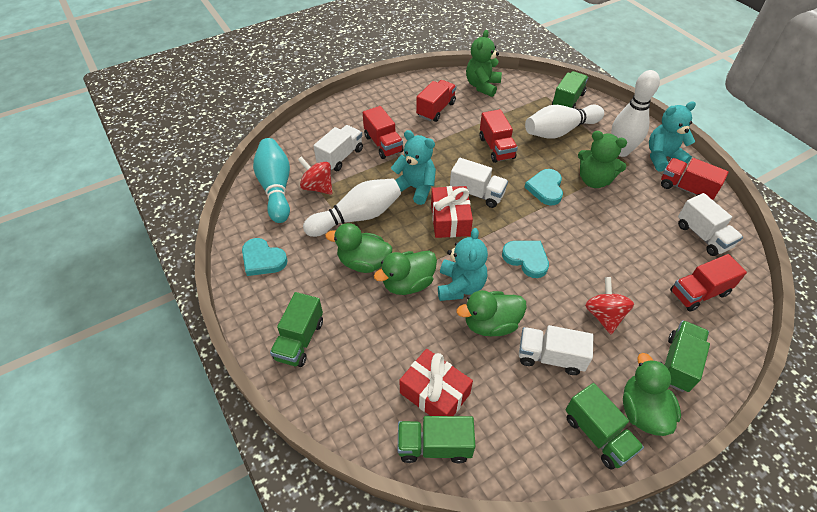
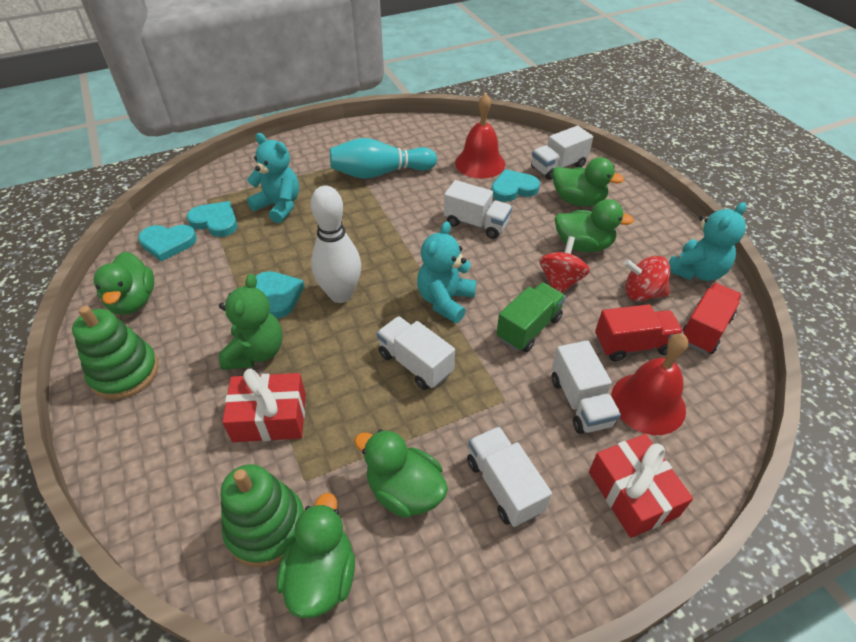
green duck: 4 -> 5
green stacking toy: 0 -> 2
green teddy bear: 2 -> 1
green truck: 5 -> 1
red bell: 0 -> 2
red truck: 5 -> 2
turquoise heart: 3 -> 4
white bowling pin: 3 -> 1
white truck: 4 -> 5

